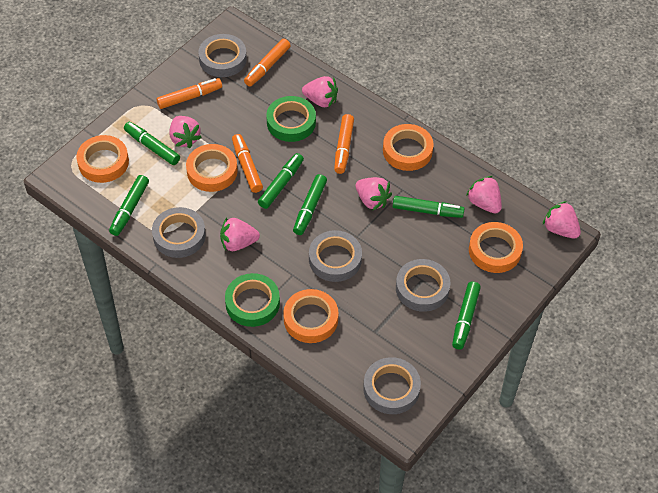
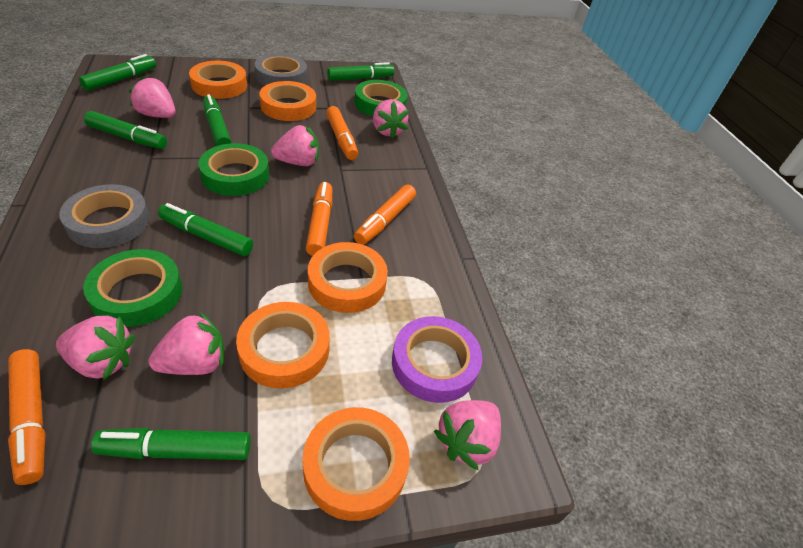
green tape: 2 -> 3
grey tape: 5 -> 2
purple tape: 0 -> 1

